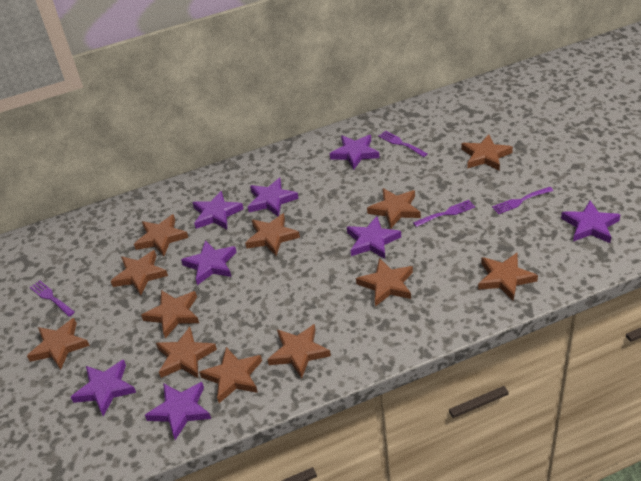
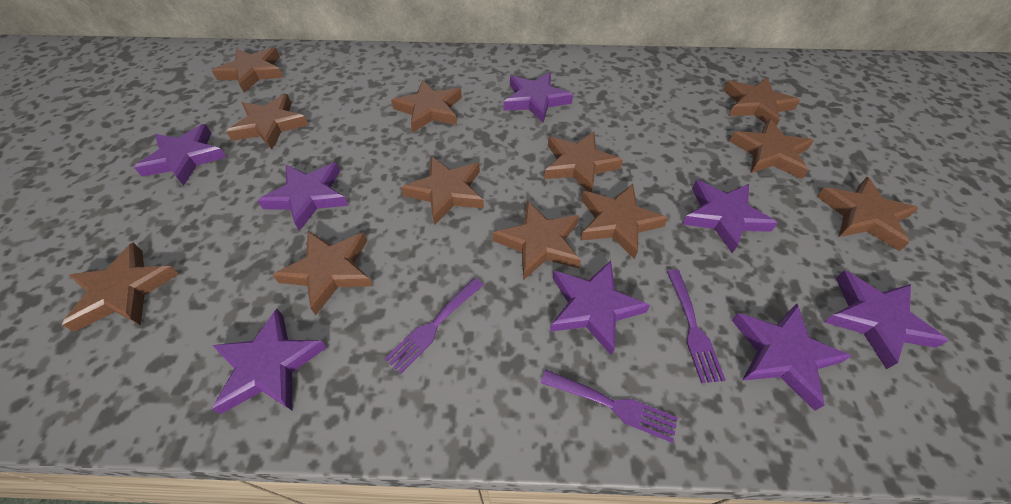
purple fork: 4 -> 3

